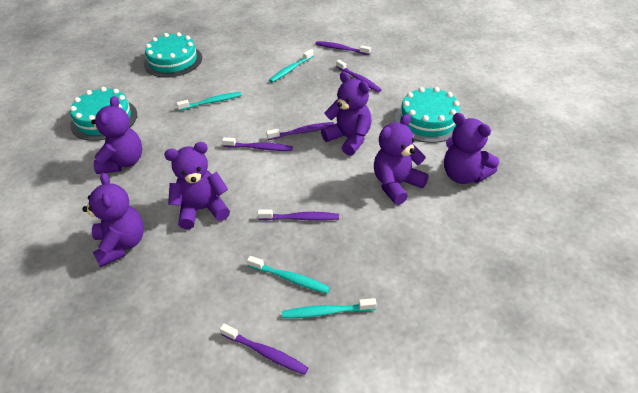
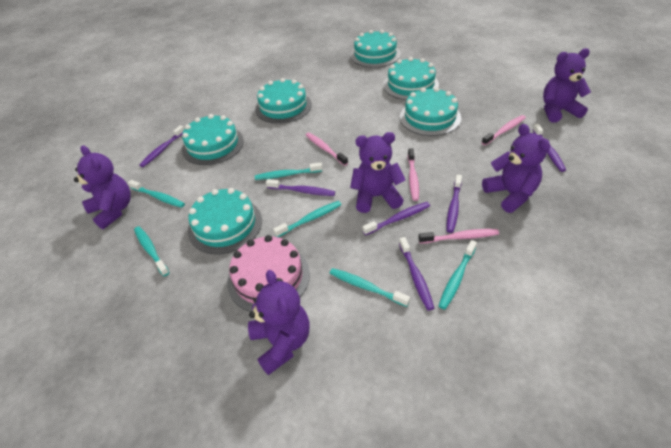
pink cake: 0 -> 1
pink toothbrush: 0 -> 4
purple teddy bear: 6 -> 5
turquoise cake: 3 -> 6
turquoise toothbrush: 4 -> 6

